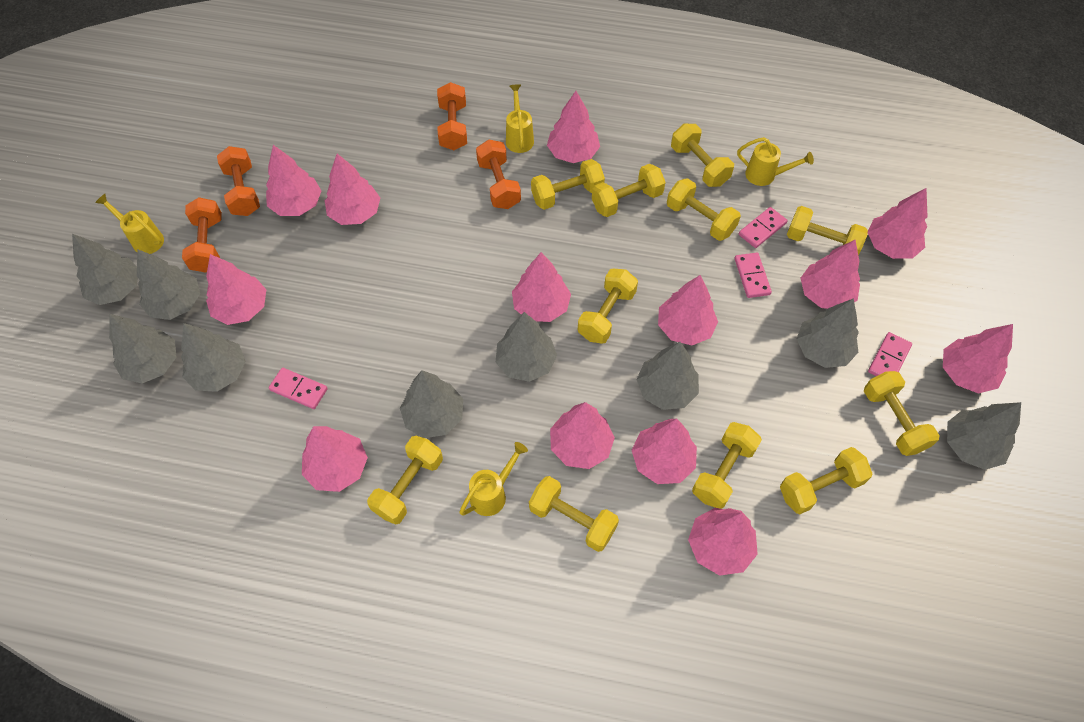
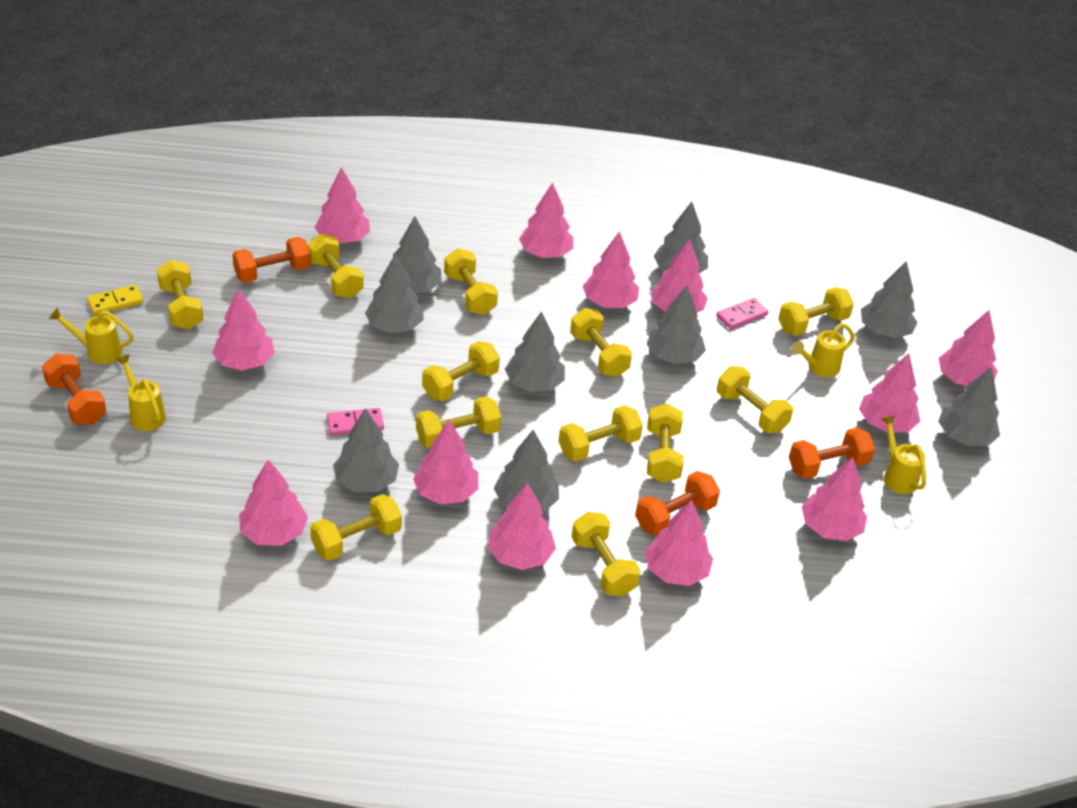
pink domino: 4 -> 2
pink tree: 13 -> 12
yellow domino: 0 -> 1
yellow dumbbell: 11 -> 12

